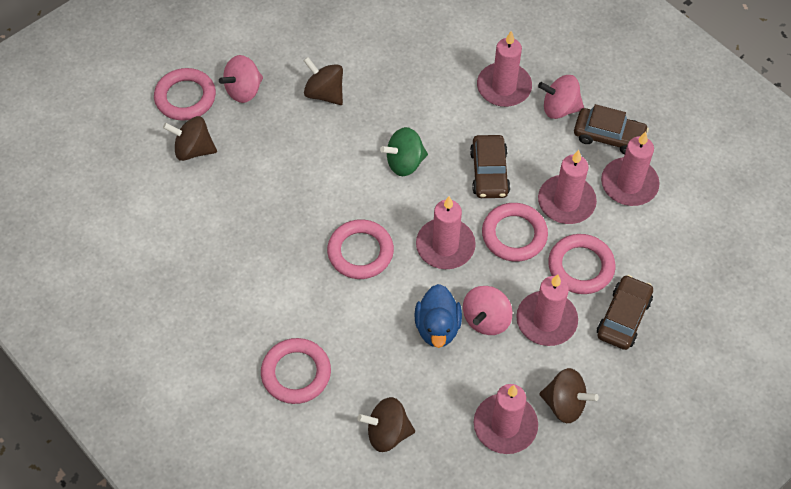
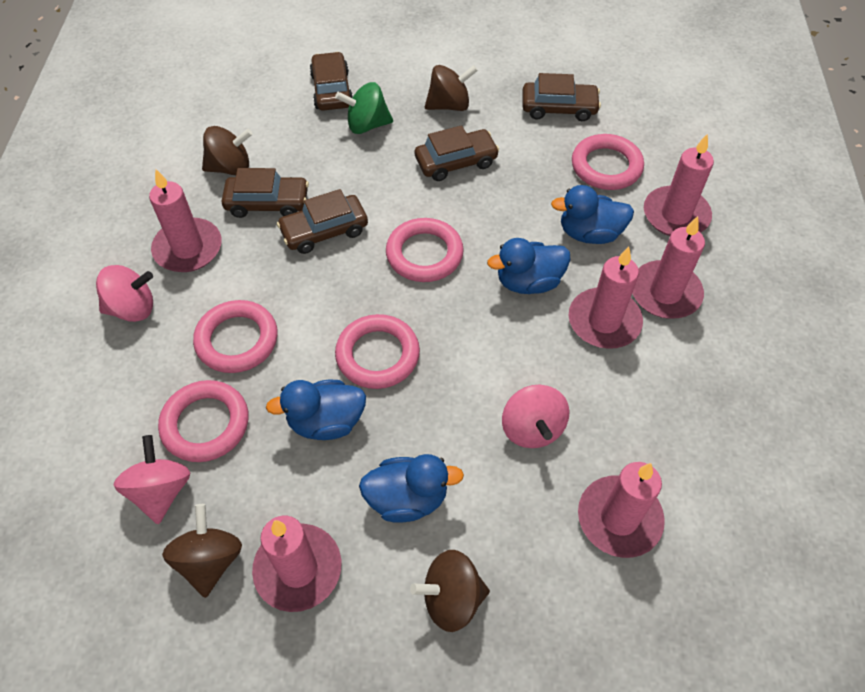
blue duck: 1 -> 4
brown car: 3 -> 5

